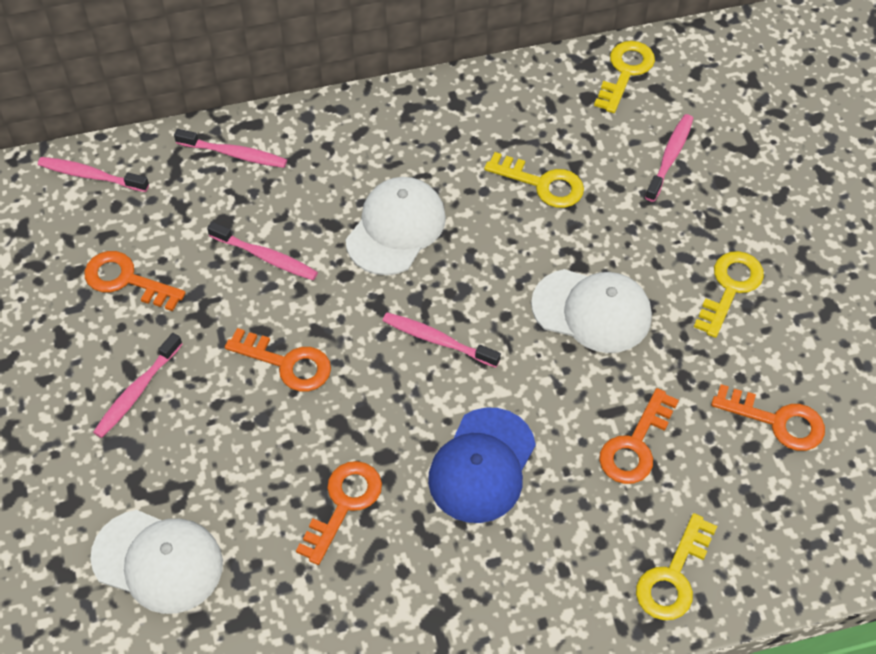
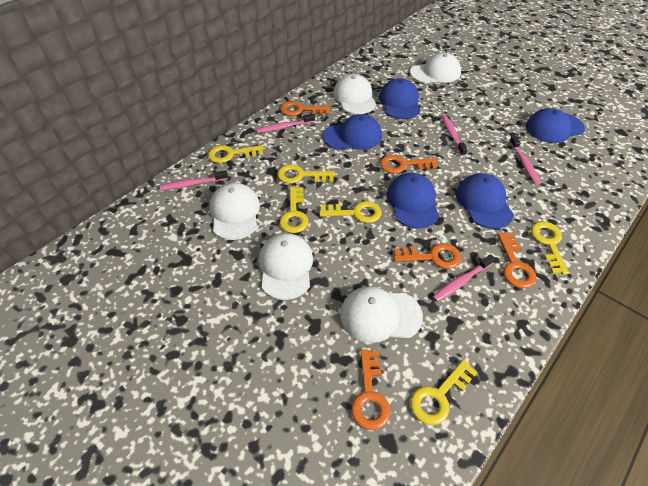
blue cap: 1 -> 5
pink toothbrush: 6 -> 5
white cap: 3 -> 5
yellow key: 4 -> 6

